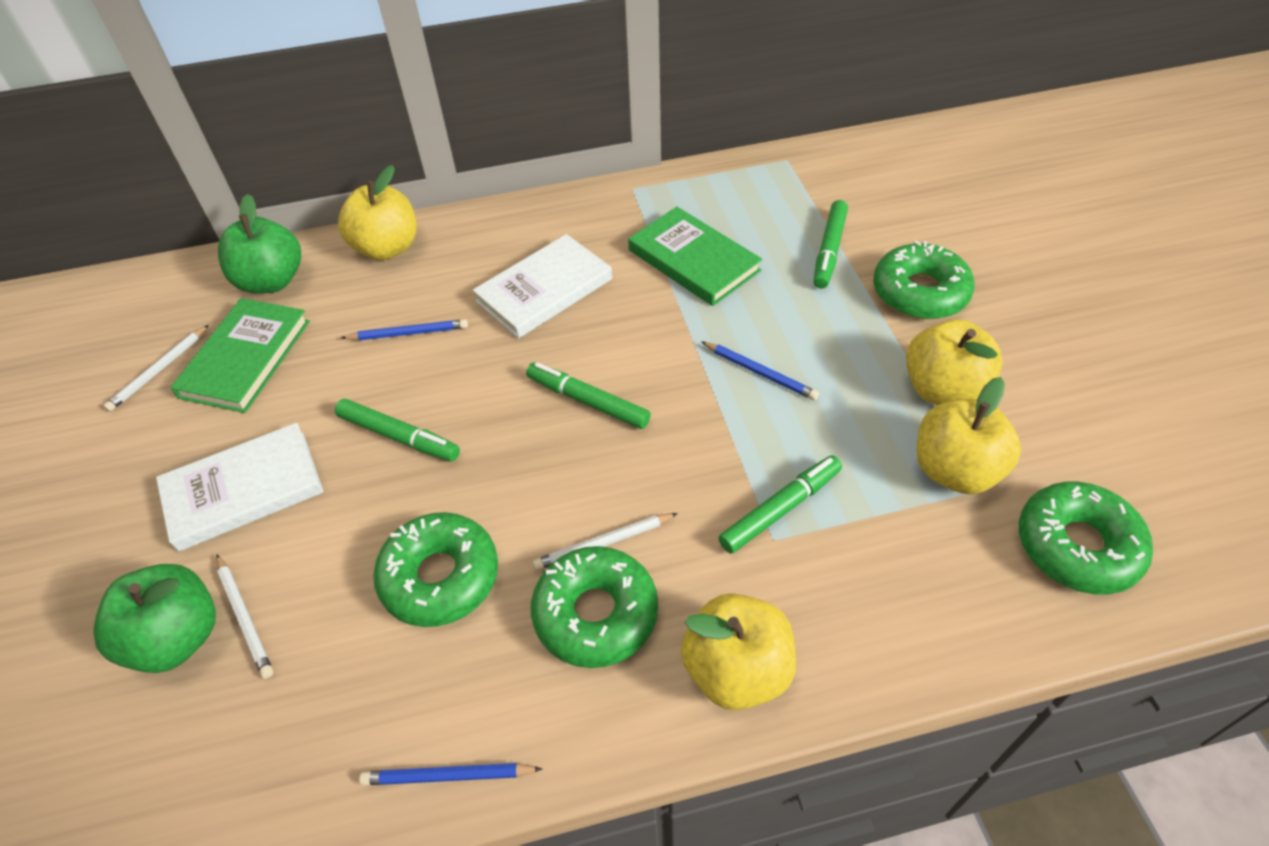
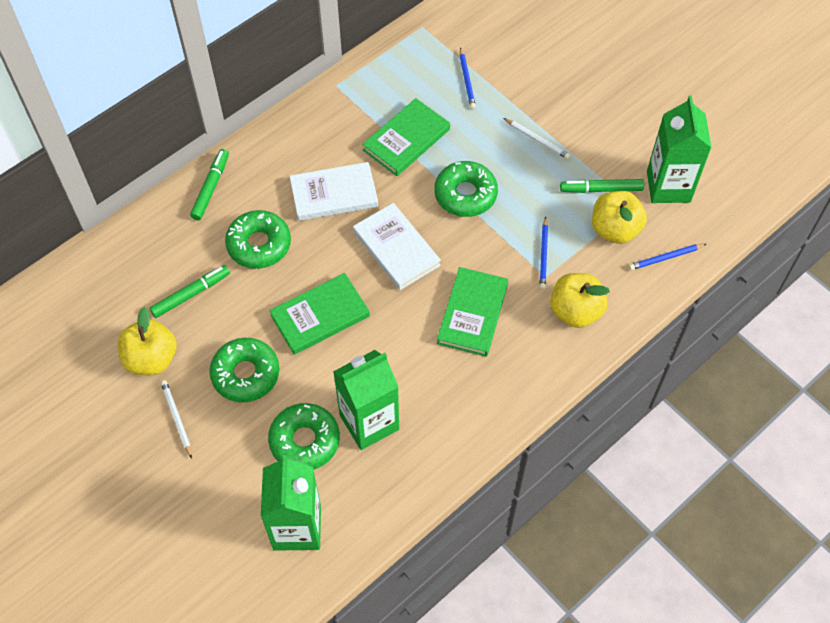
green apple: 2 -> 0
green book: 2 -> 3
green carton: 0 -> 3
green marker: 4 -> 3
white pencil: 3 -> 2
yellow apple: 4 -> 3

